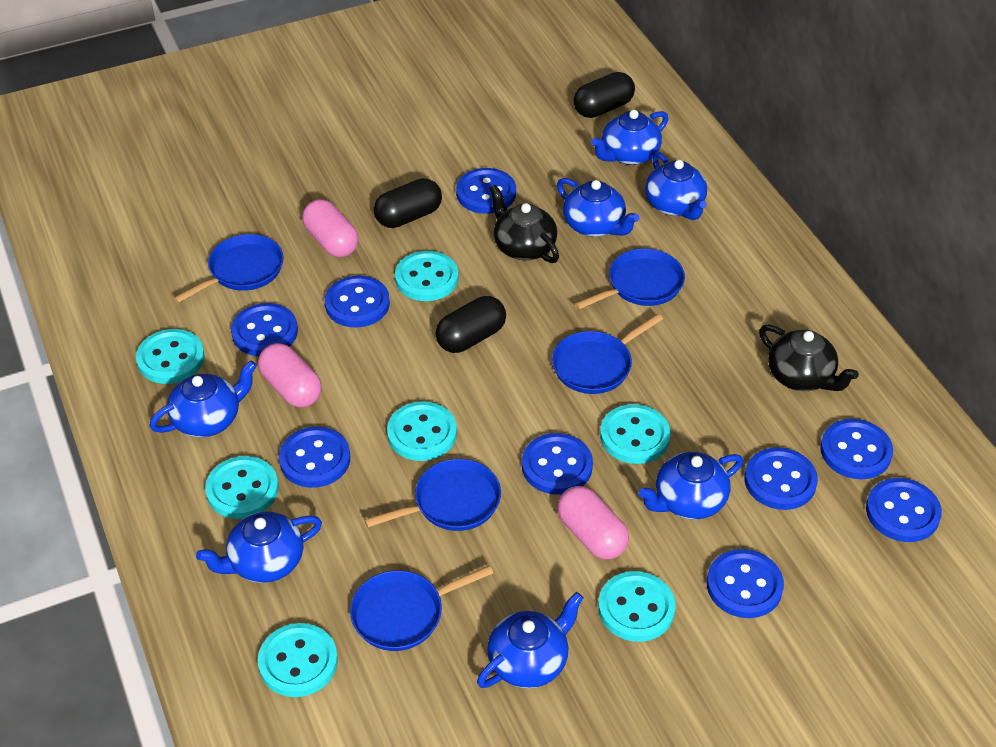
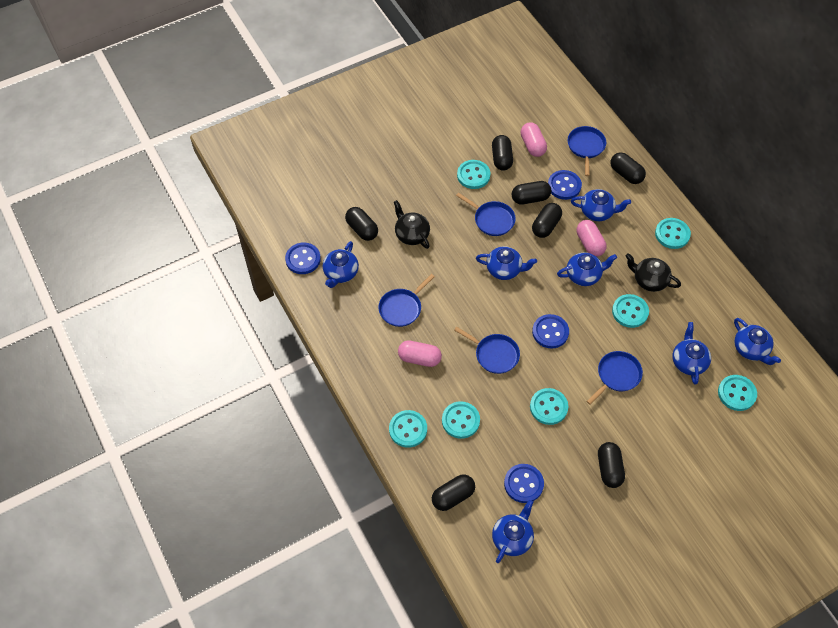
black capsule: 3 -> 7
blue button: 9 -> 4

